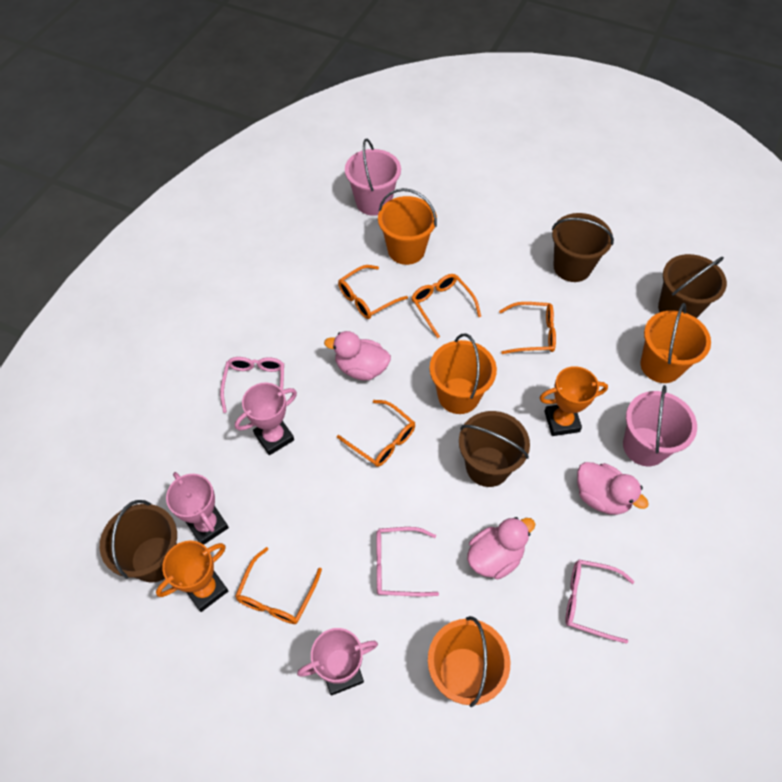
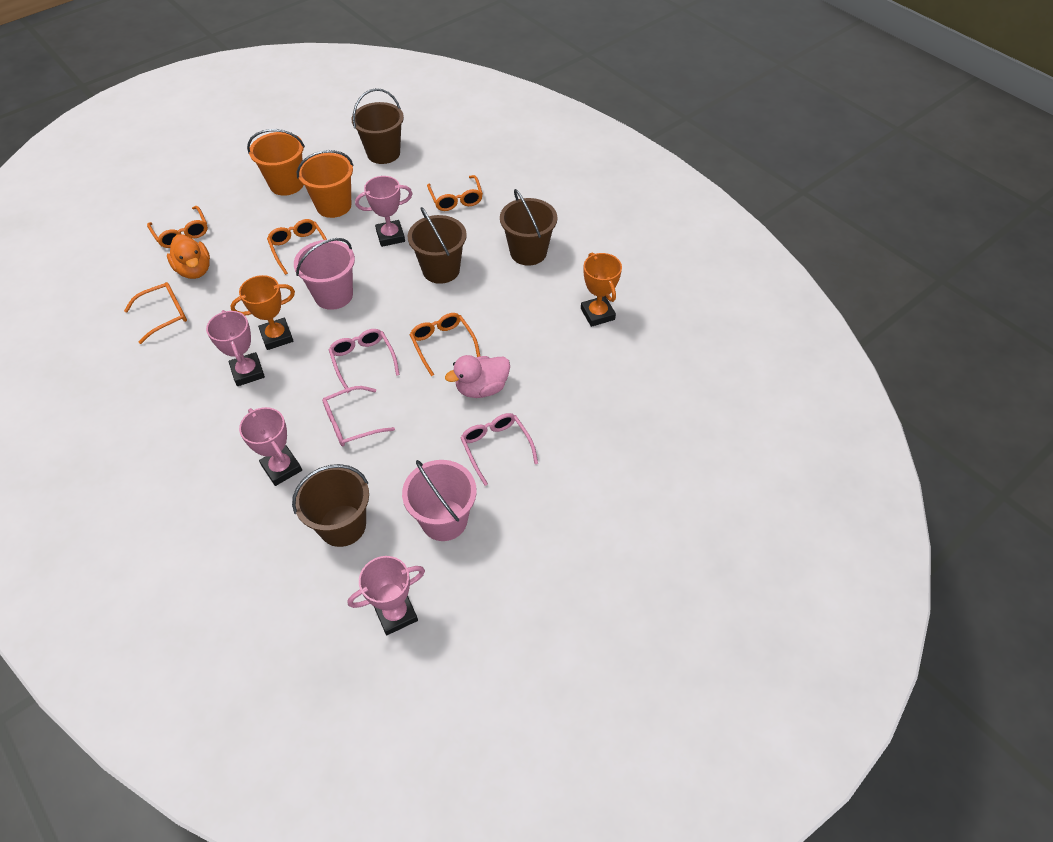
orange bucket: 4 -> 2
orange duck: 0 -> 1
pink duck: 3 -> 1
pink trophy: 3 -> 4

